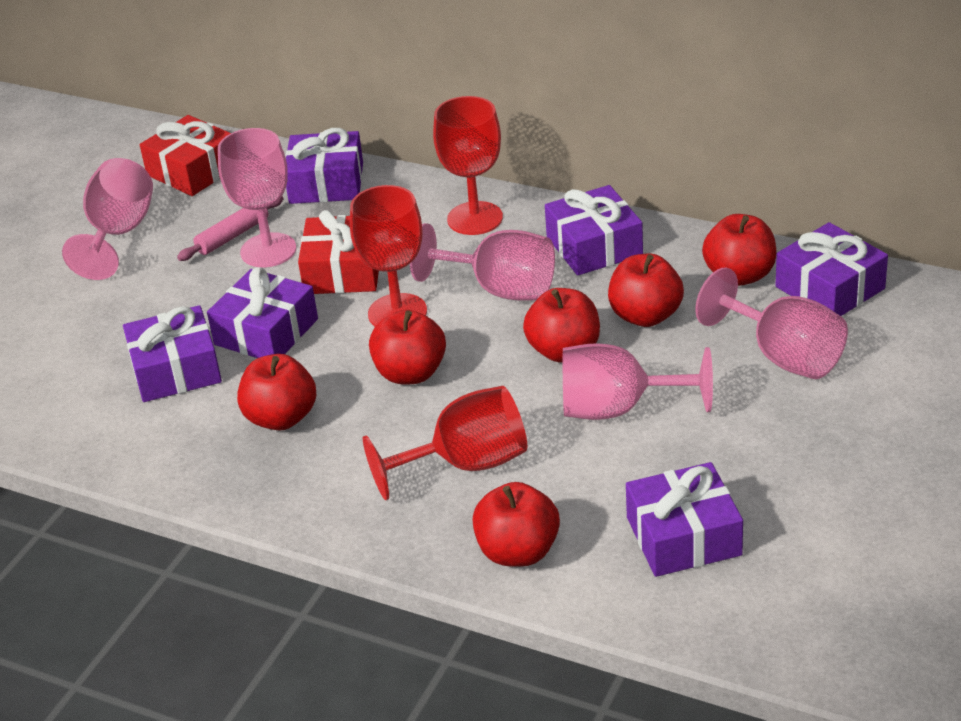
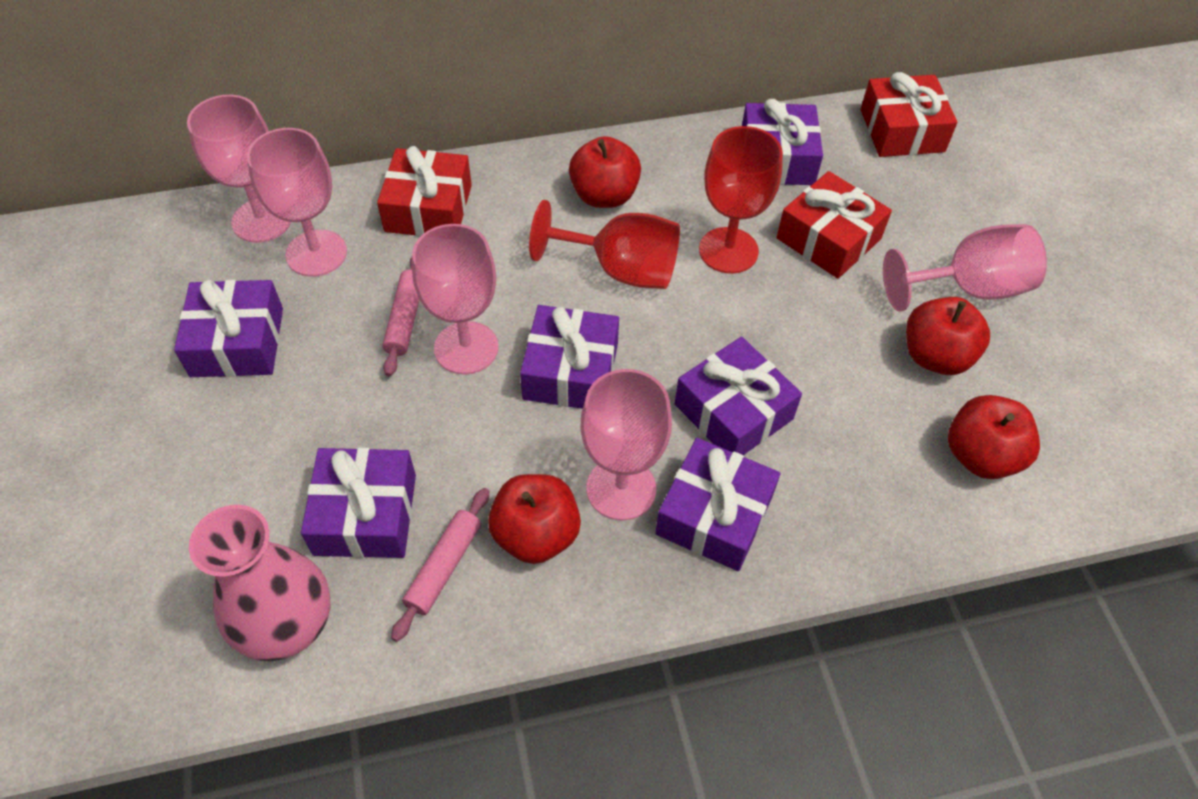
pink rolling pin: 1 -> 2
pink vase: 0 -> 1
red apple: 6 -> 4
red gift: 2 -> 3
red goblet: 3 -> 2

